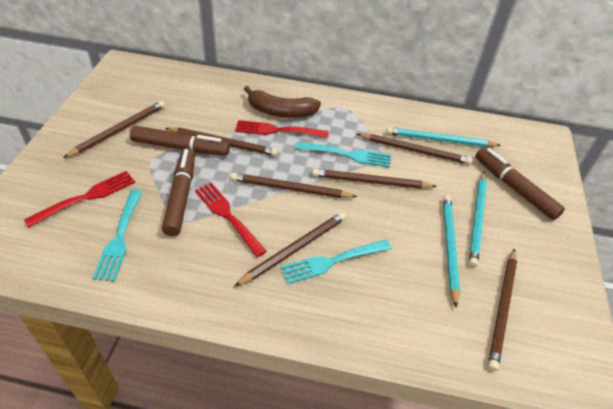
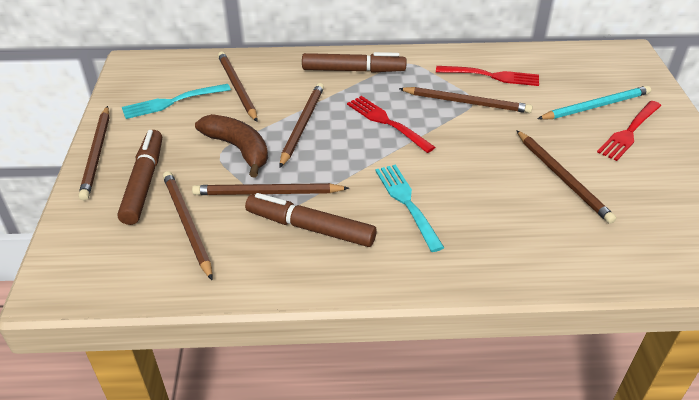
turquoise fork: 3 -> 2
turquoise pencil: 3 -> 1

